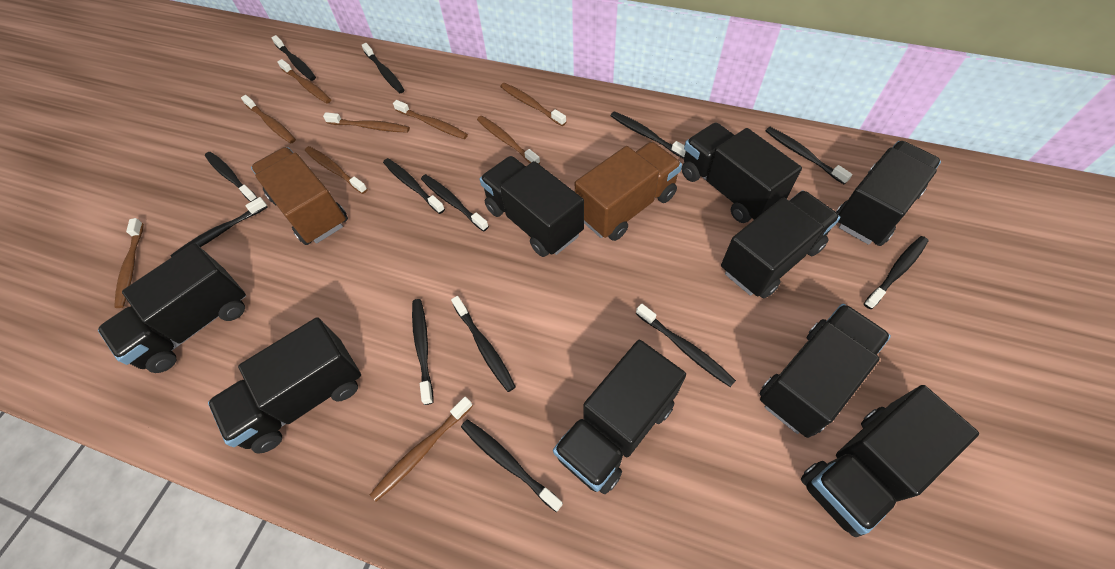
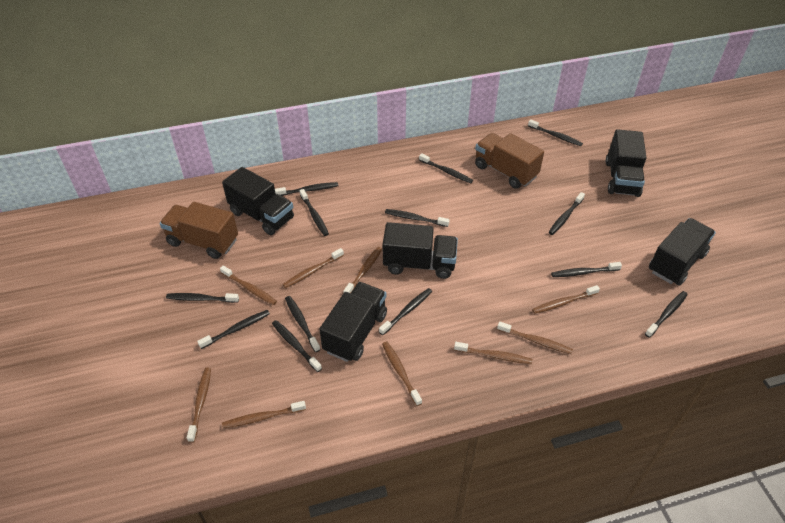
black truck: 9 -> 5

